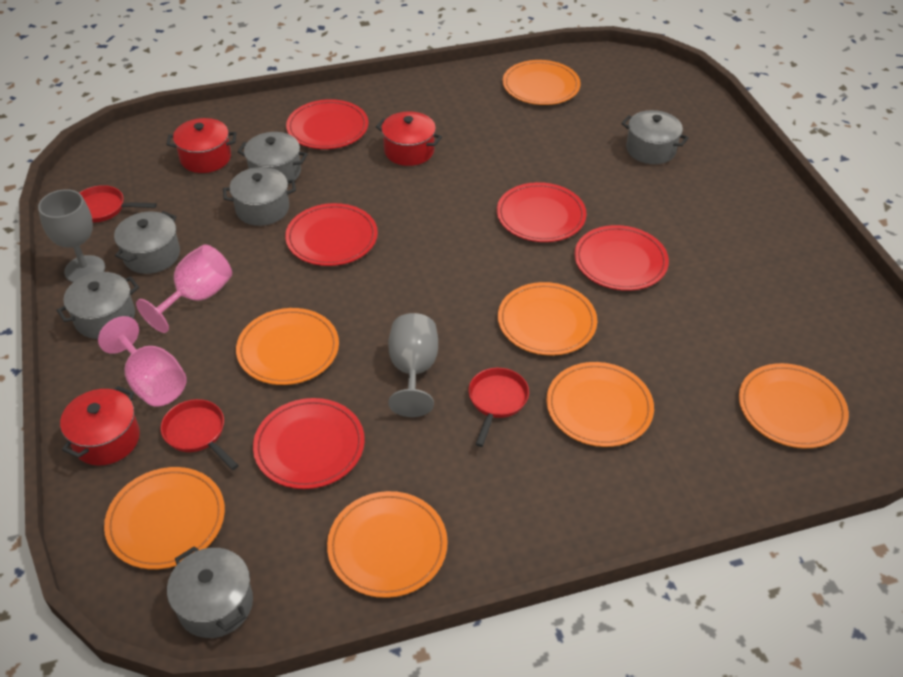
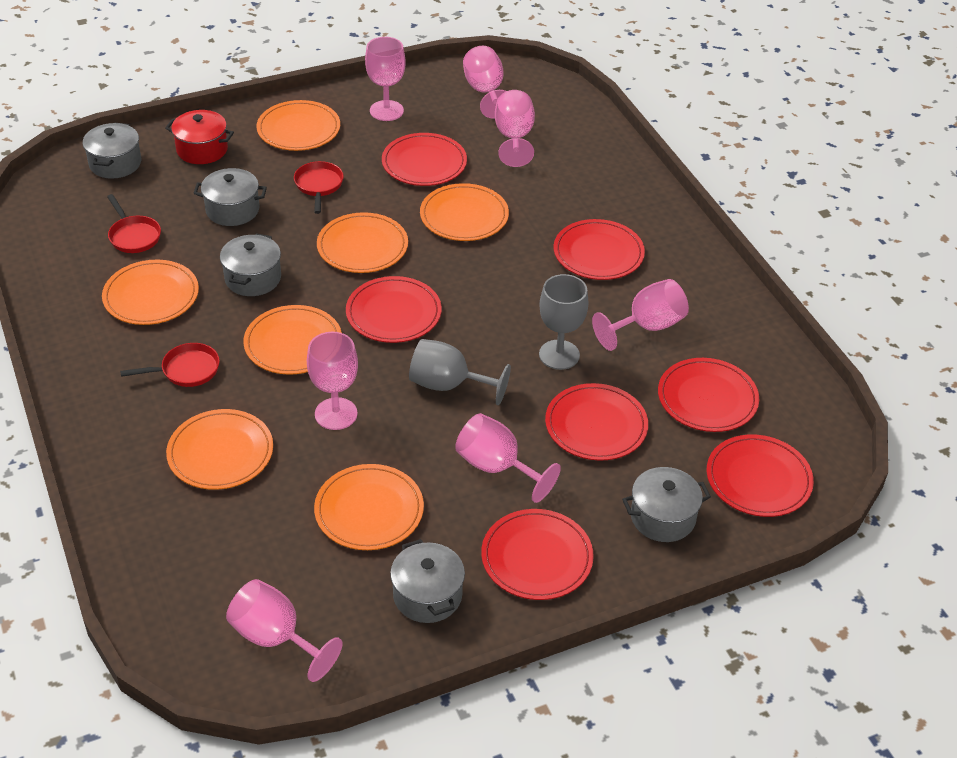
grey pot: 6 -> 5
pink goblet: 2 -> 7
red plate: 5 -> 7
red pot: 3 -> 1

